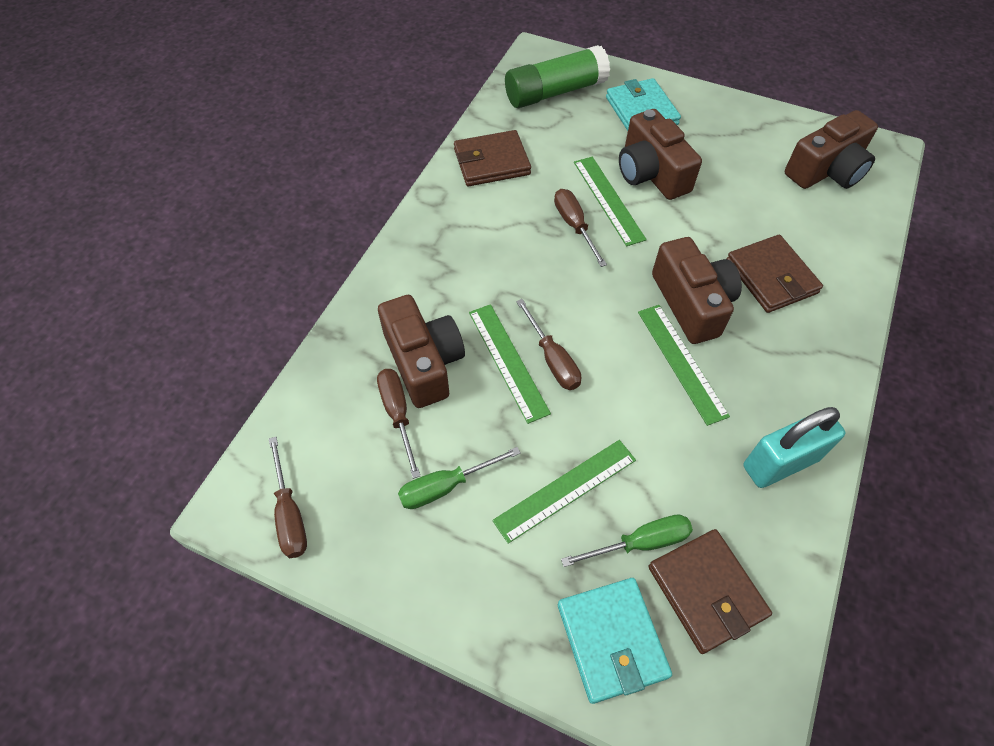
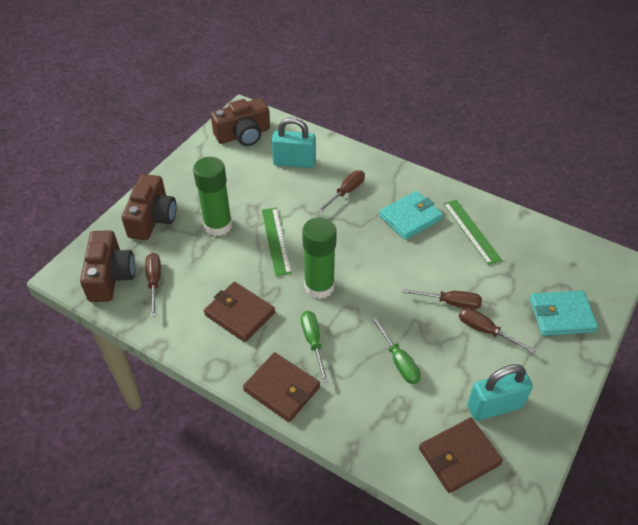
brown camera: 4 -> 3
green glue stick: 1 -> 2
green ruler: 4 -> 2
turquoise padlock: 1 -> 2

